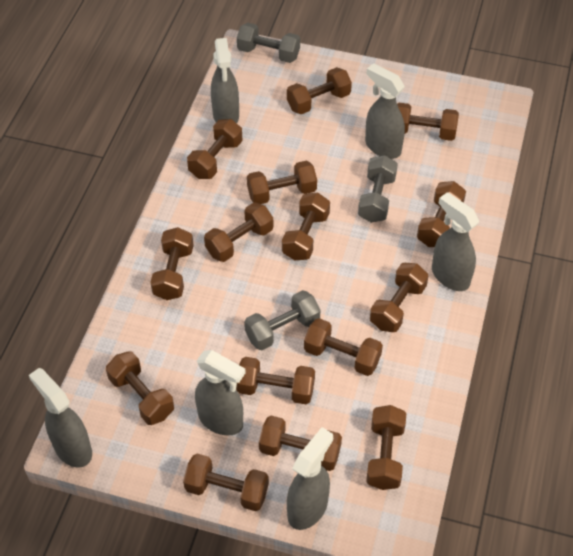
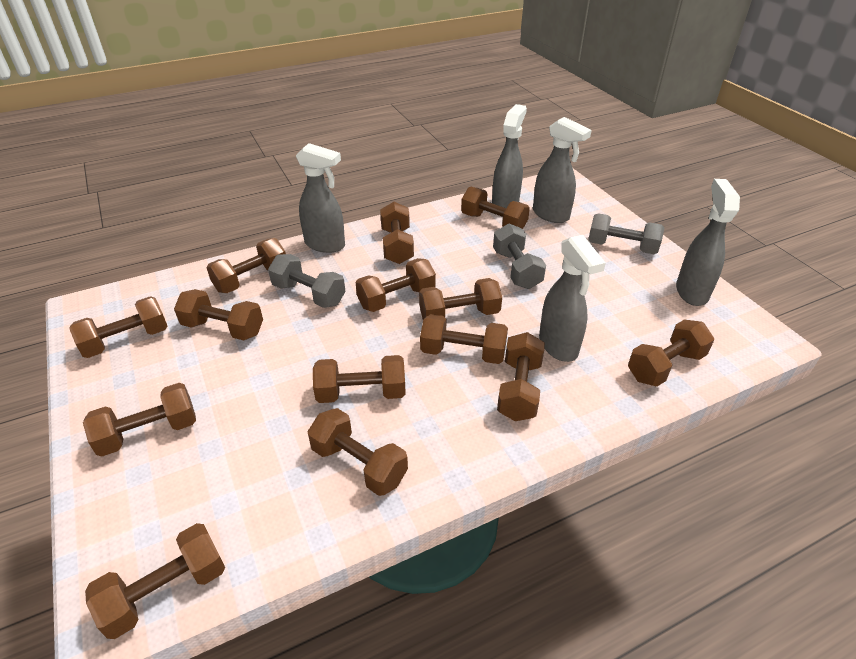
brown dumbbell: 15 -> 14
grey spray bottle: 6 -> 5

